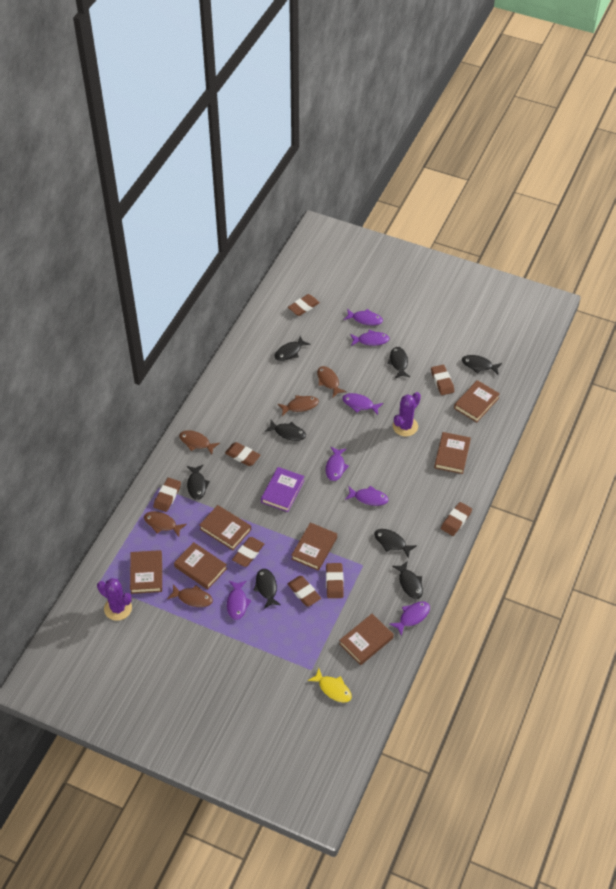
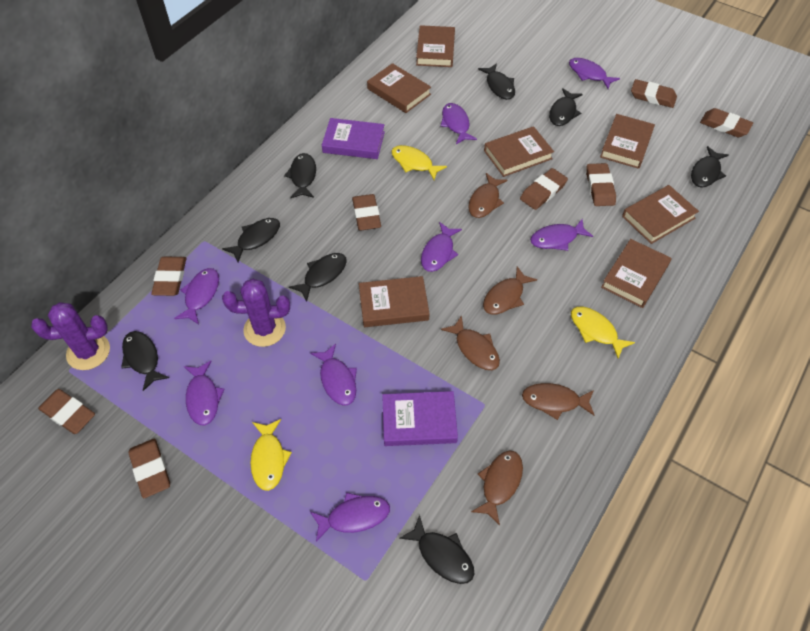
purple book: 1 -> 2
purple fish: 7 -> 8
yellow fish: 1 -> 3

